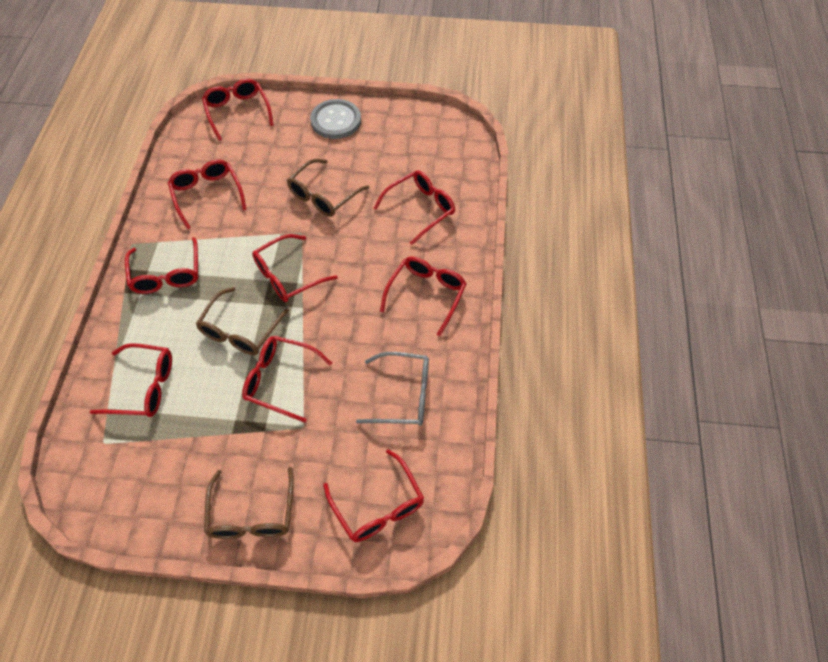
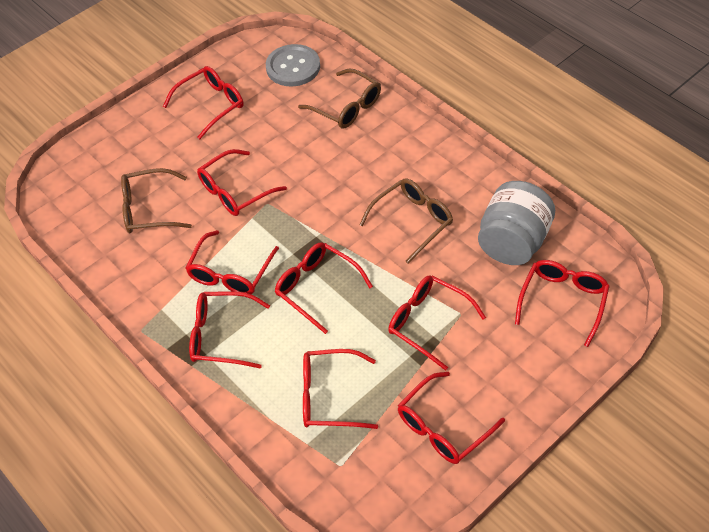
grey glasses: 1 -> 0
grey jar: 0 -> 1

